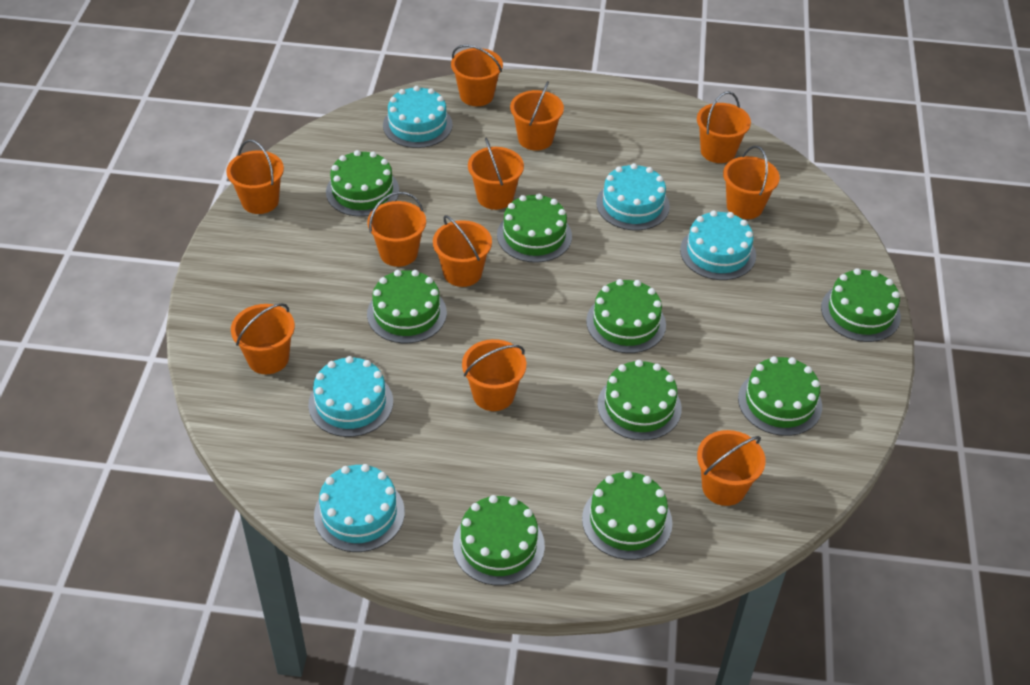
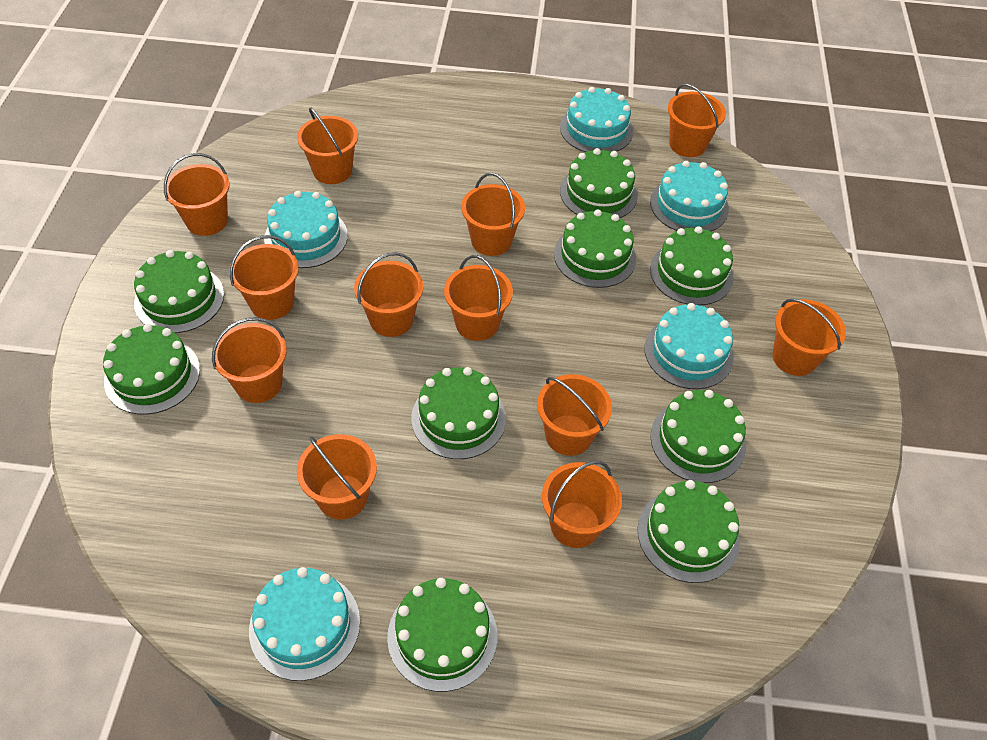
orange bucket: 11 -> 12

